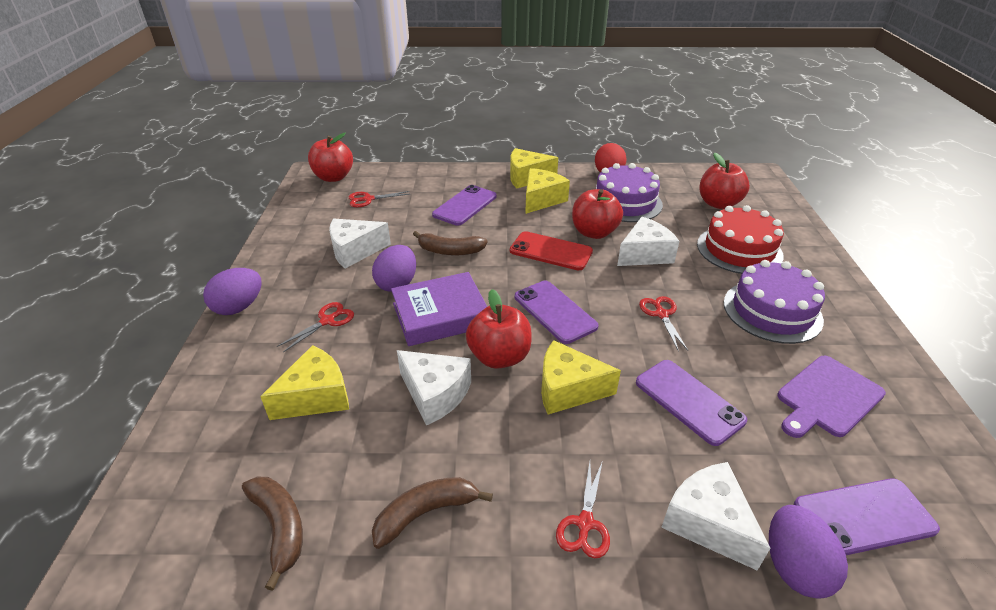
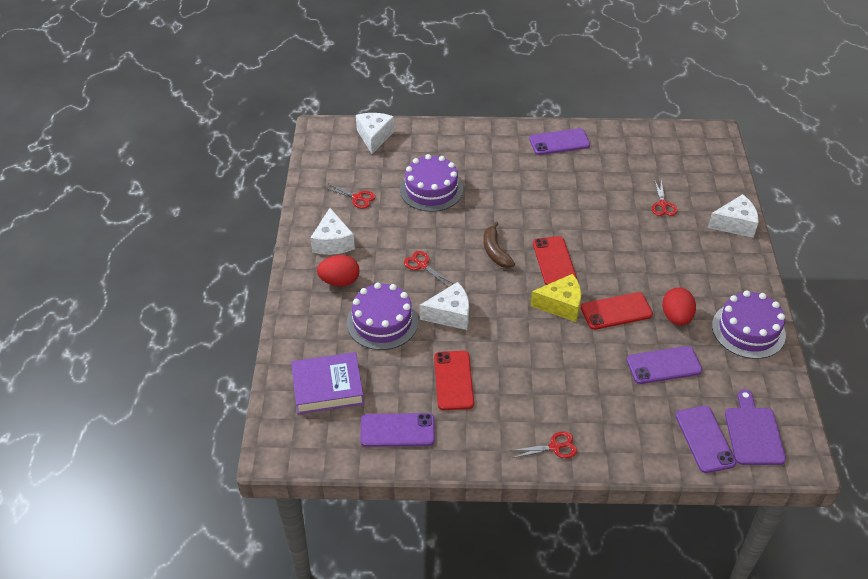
brown banana: 3 -> 1
purple cake: 2 -> 3
purple egg: 3 -> 0
red apple: 4 -> 0
red cake: 1 -> 0
red egg: 1 -> 2
red phone: 1 -> 3
yellow cheese: 4 -> 1

